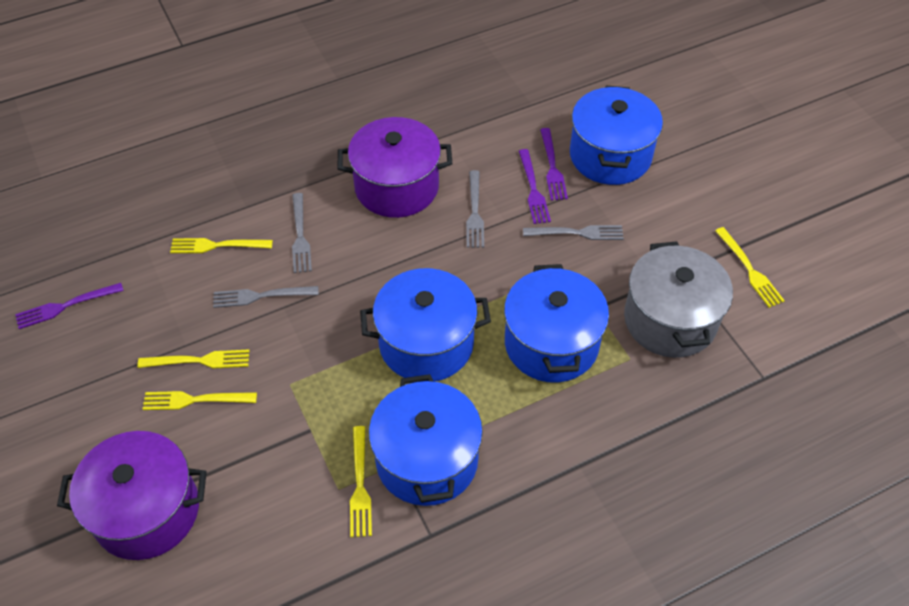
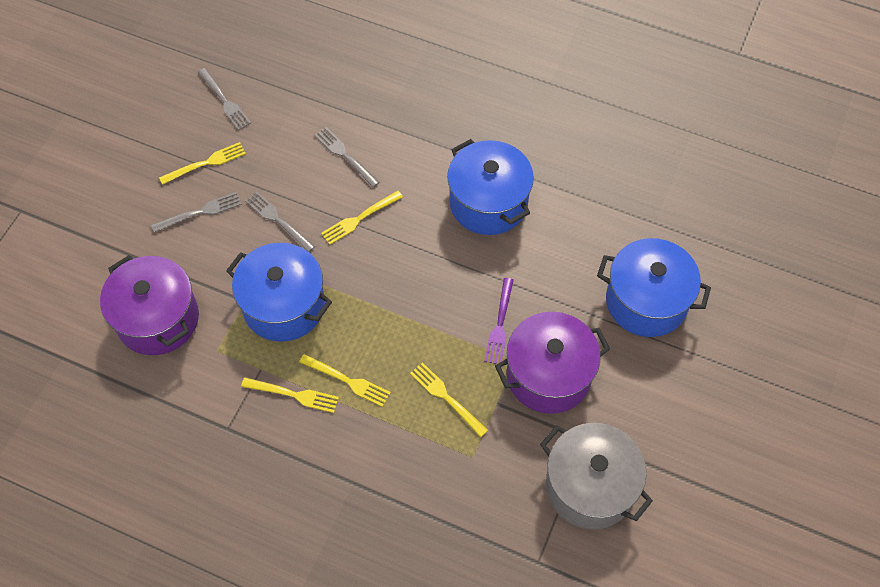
blue pot: 4 -> 3
purple fork: 3 -> 1

